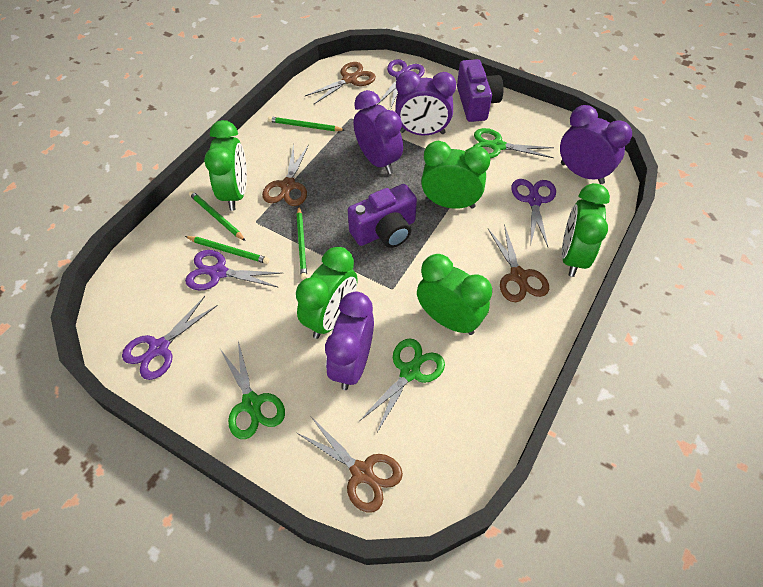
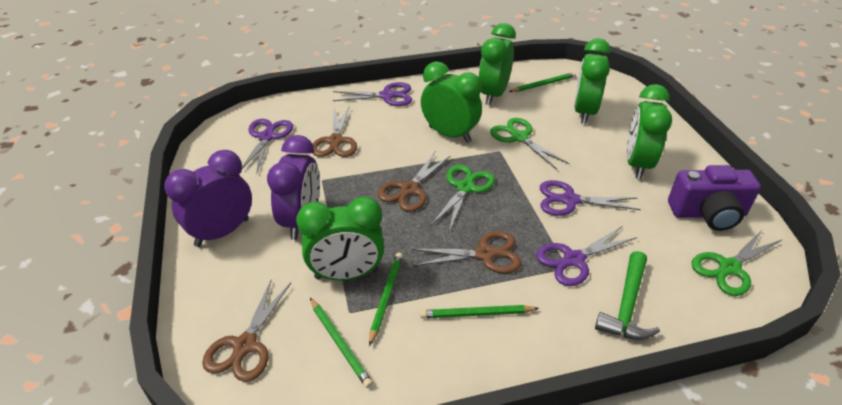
green hammer: 0 -> 1
purple camera: 2 -> 1
purple clock: 4 -> 2

